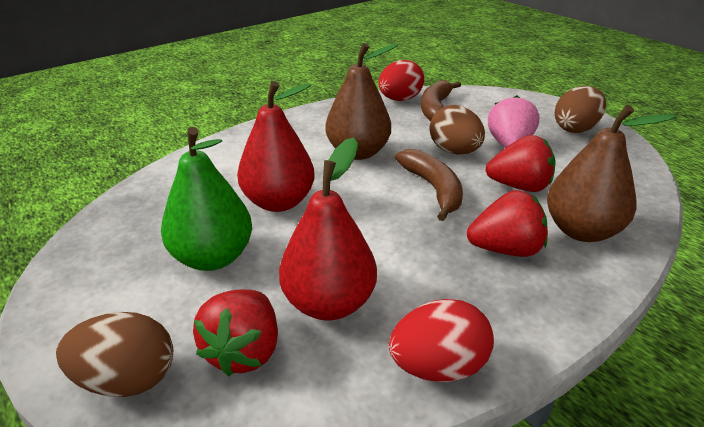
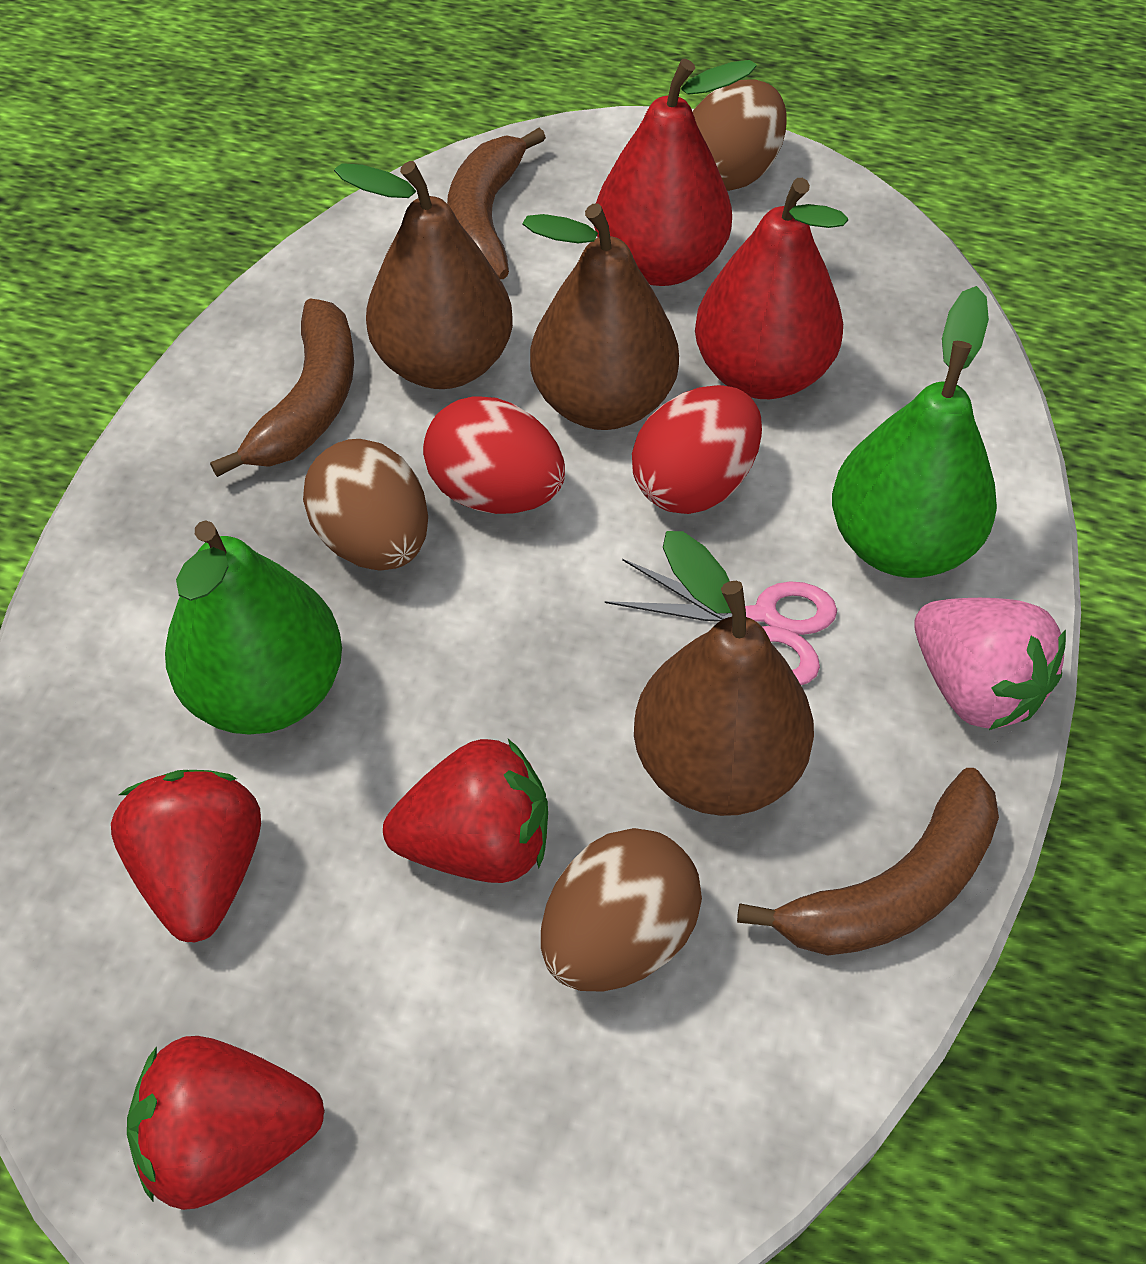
brown banana: 2 -> 3
brown pear: 2 -> 3
green pear: 1 -> 2
pink scissors: 0 -> 1

